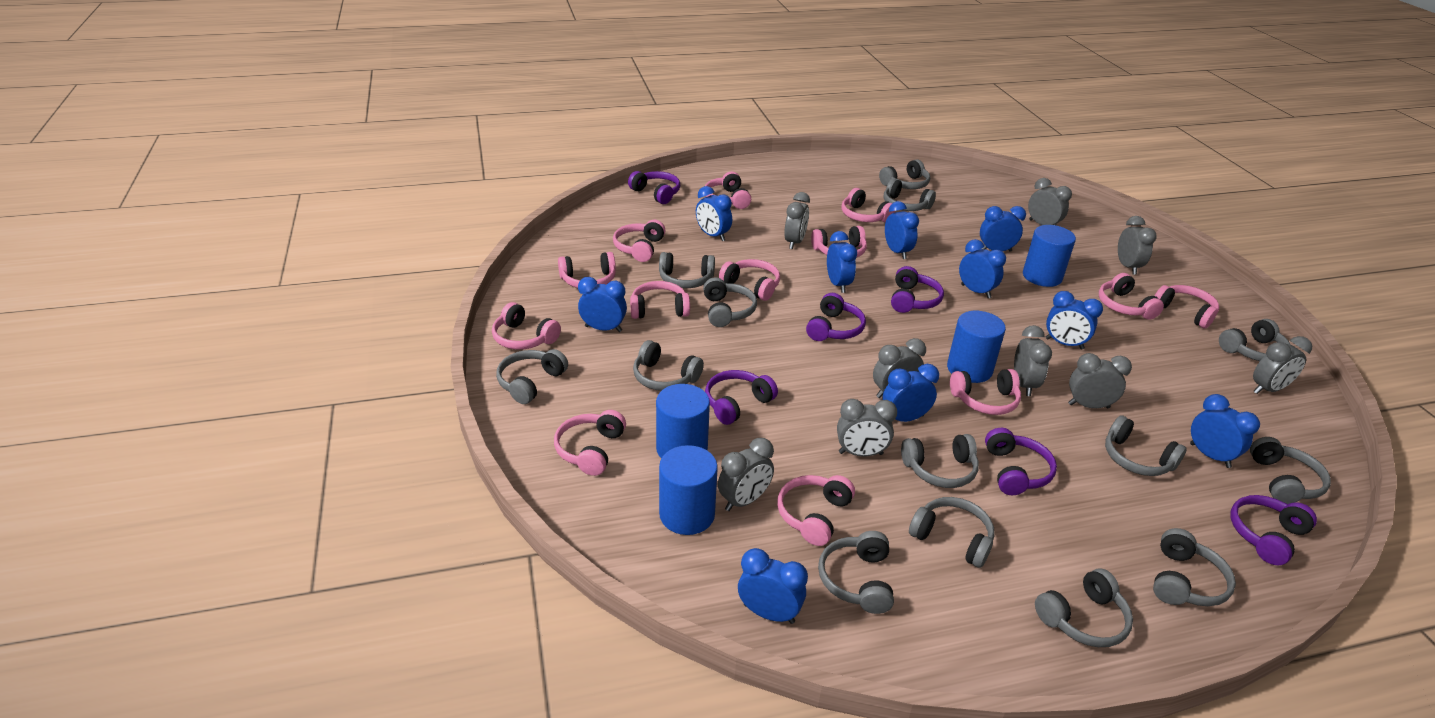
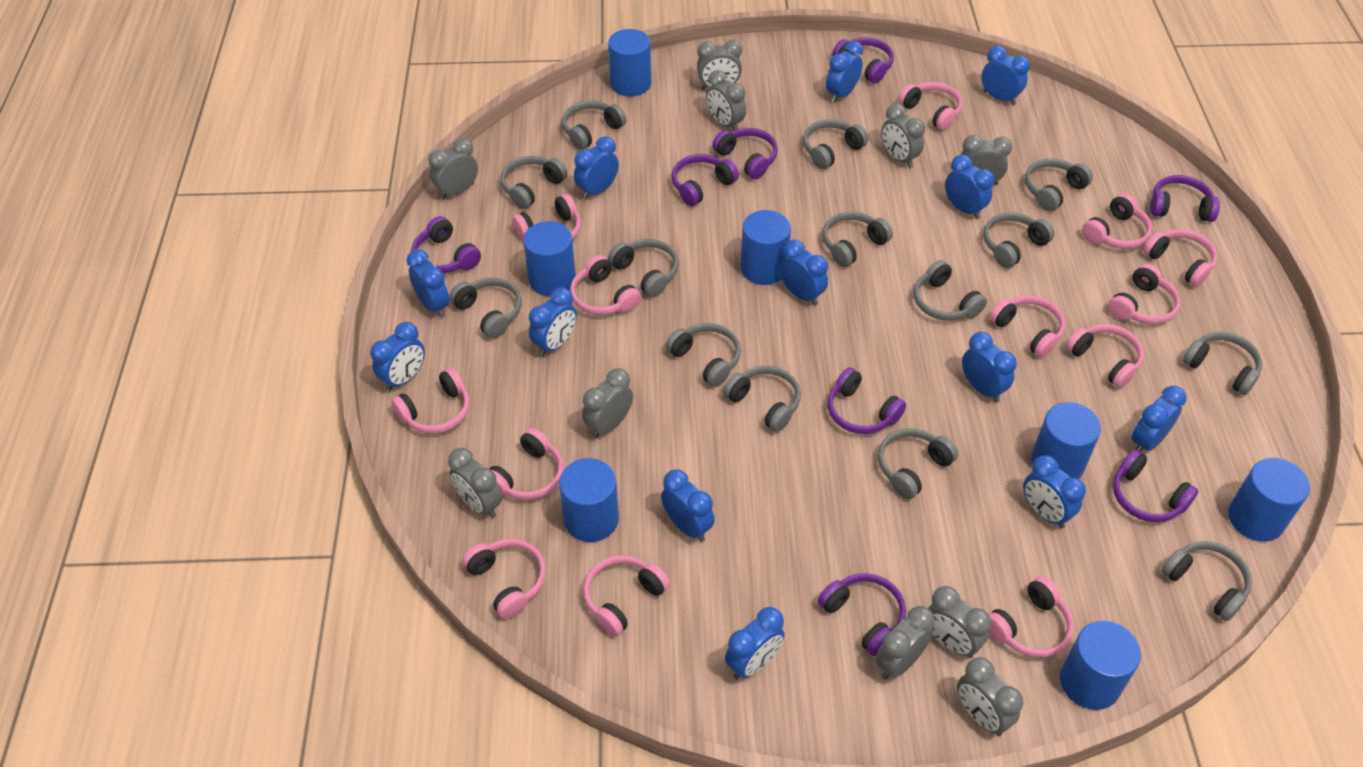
blue clock: 10 -> 13
blue cylinder: 4 -> 7
grey clock: 9 -> 10
purple headphones: 6 -> 8

